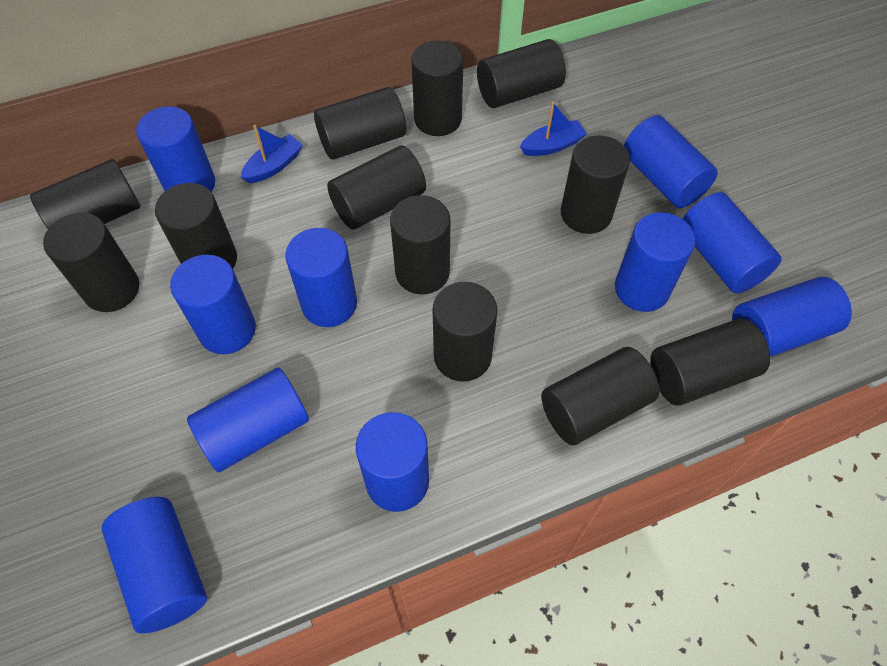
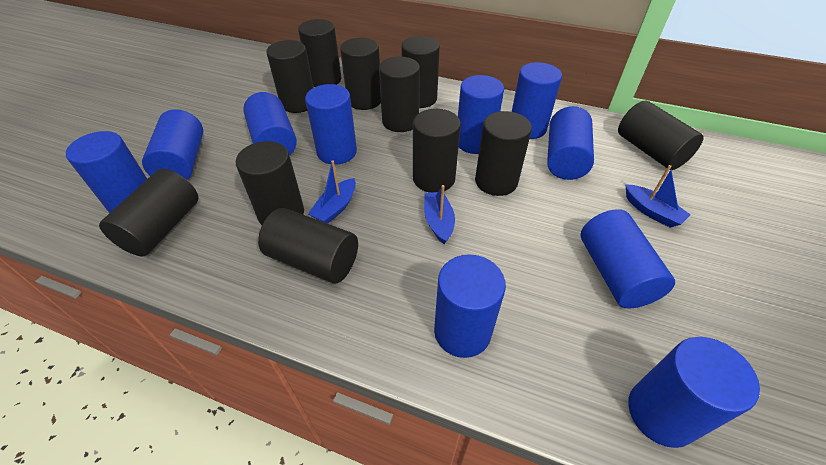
black cylinder: 12 -> 11
blue boat: 2 -> 3

